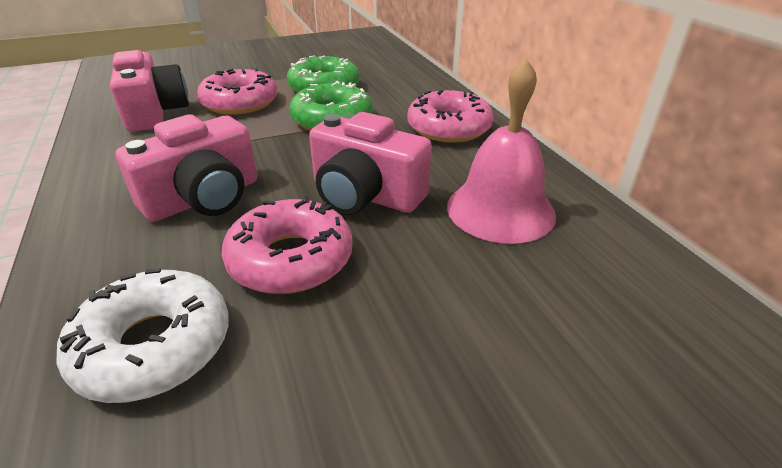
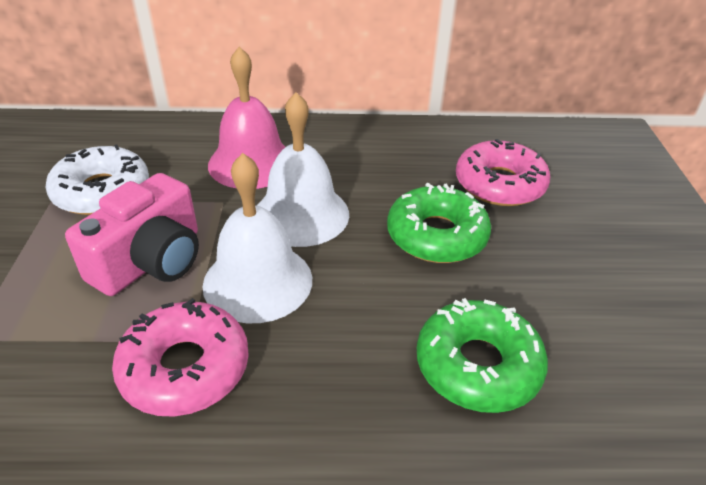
pink camera: 3 -> 1
pink donut: 3 -> 2
white bell: 0 -> 2

